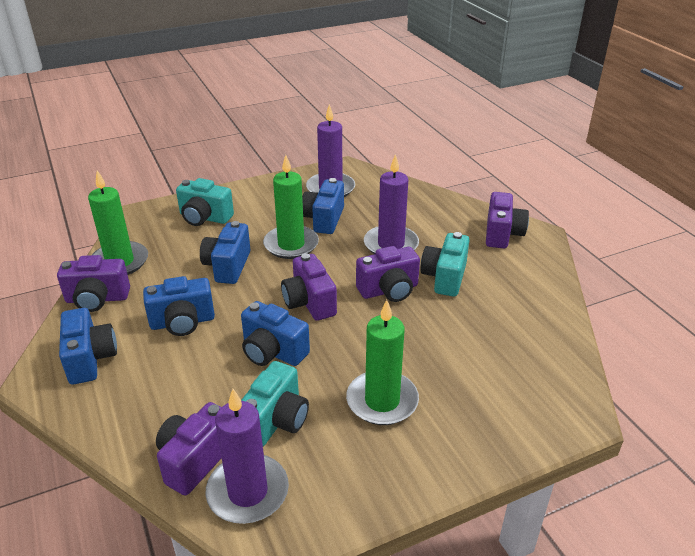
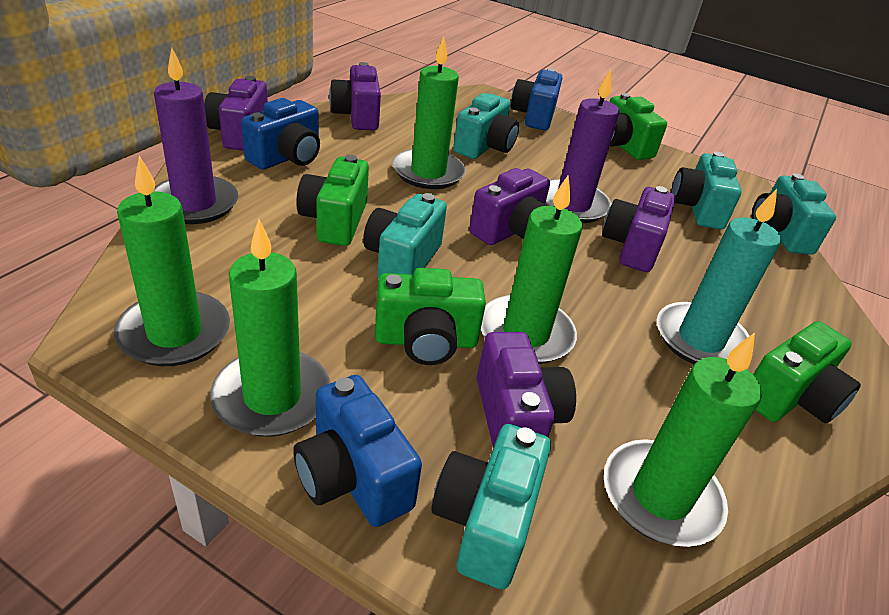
blue camera: 5 -> 3
green camera: 0 -> 4
green candle: 3 -> 5
purple candle: 3 -> 2
turquoise camera: 3 -> 5
turquoise candle: 0 -> 1

